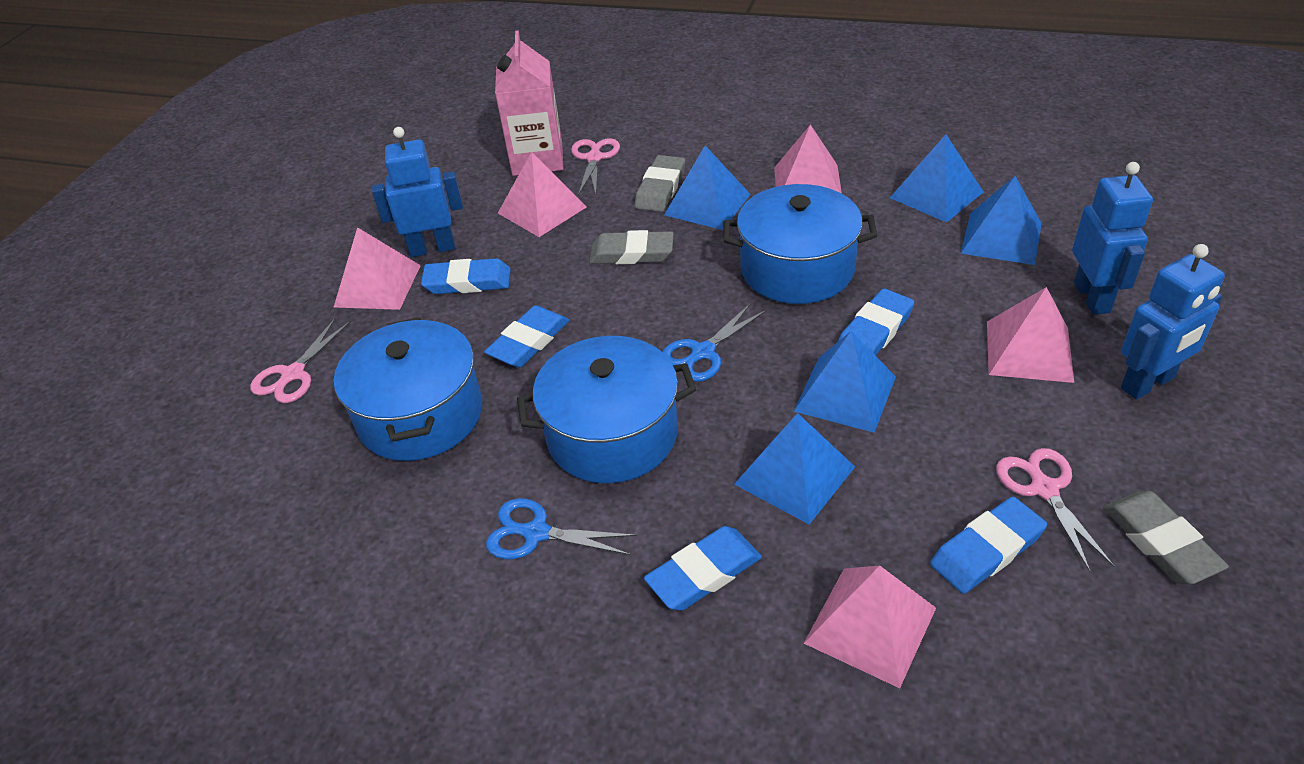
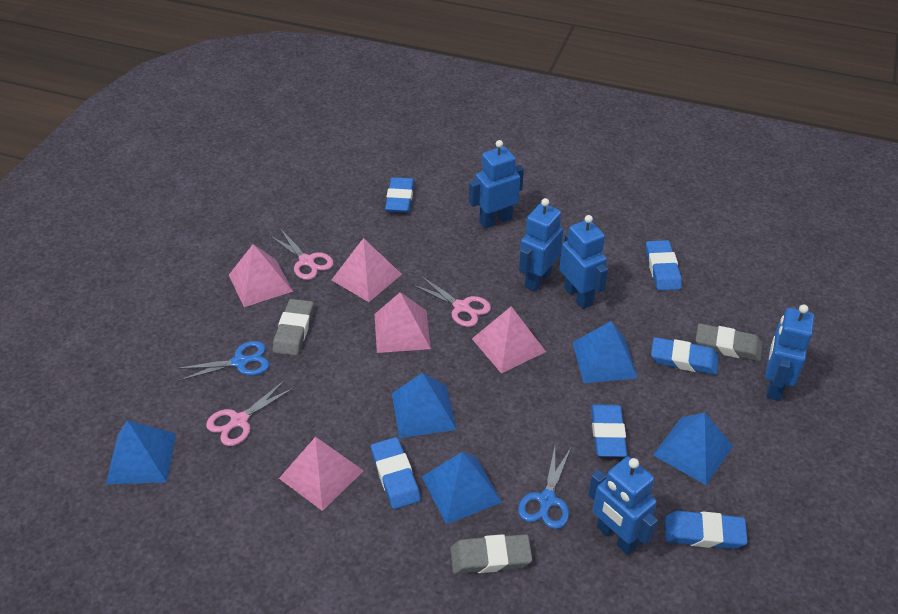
blue eraser: 5 -> 6
blue pot: 3 -> 0
blue robot: 3 -> 5
pink carton: 1 -> 0

